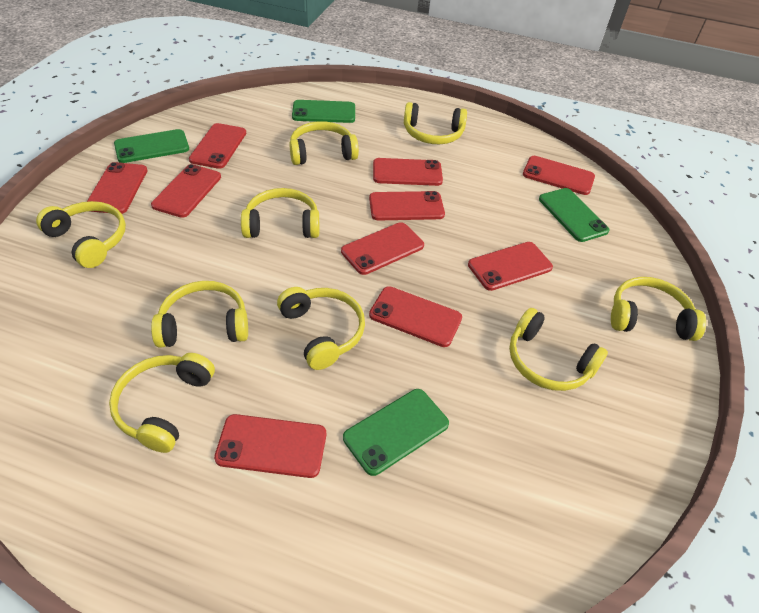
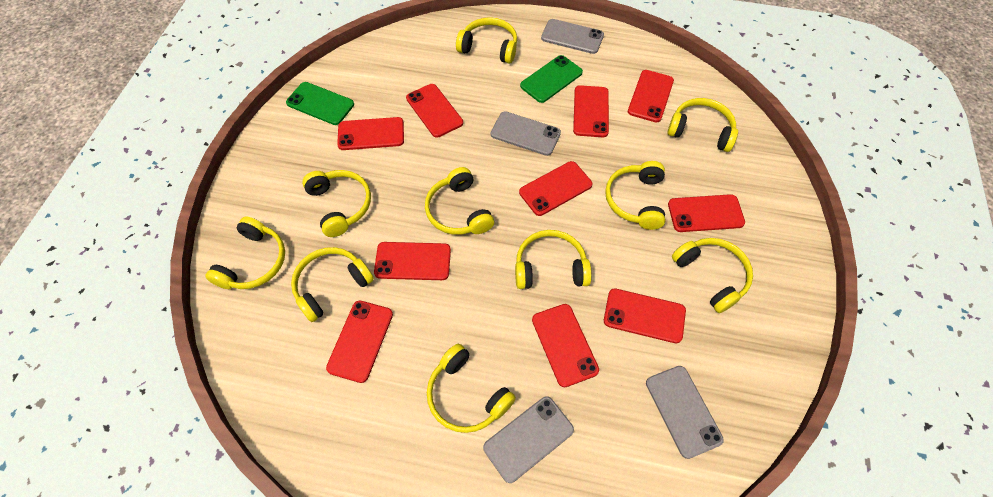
green phone: 4 -> 2
grey phone: 0 -> 4
yellow headphones: 9 -> 10

